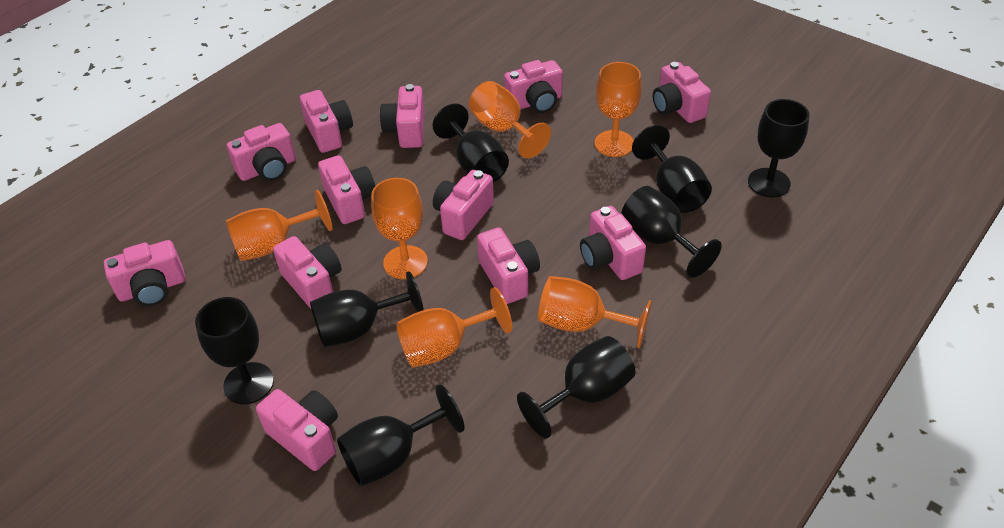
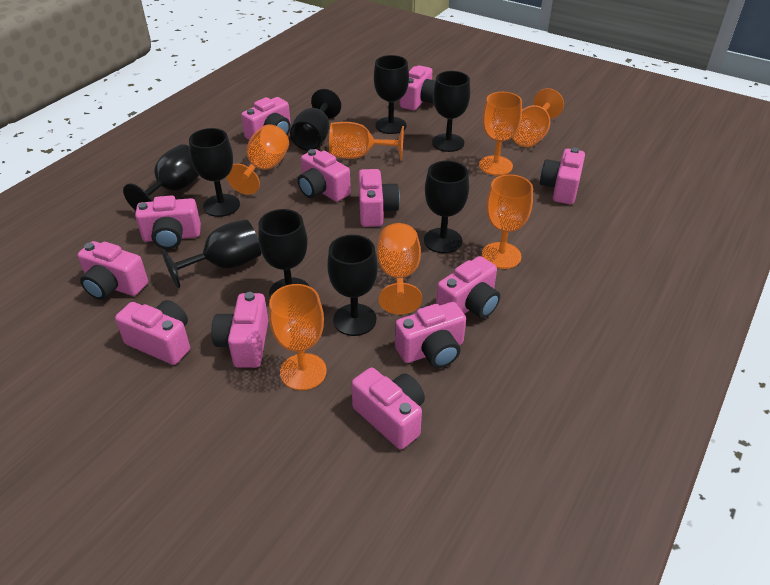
black goblet: 8 -> 9
orange goblet: 6 -> 7

